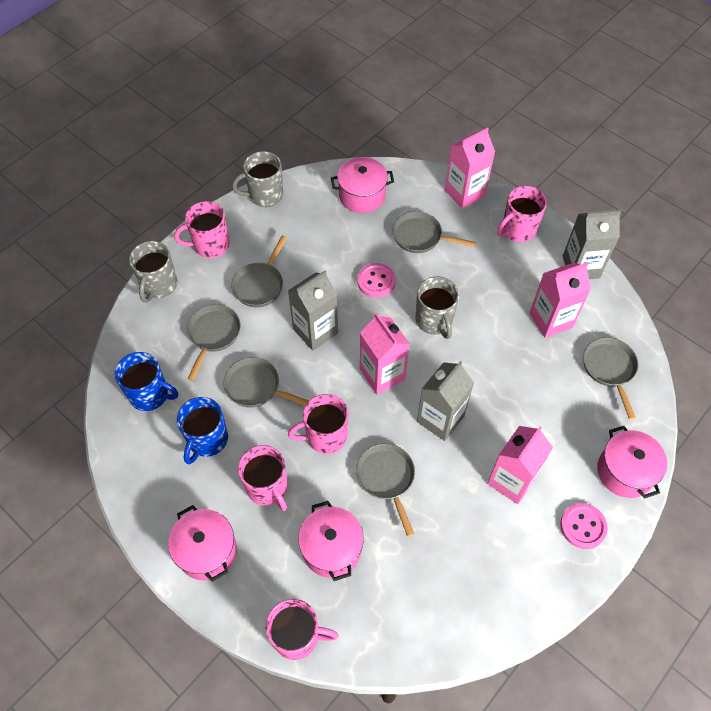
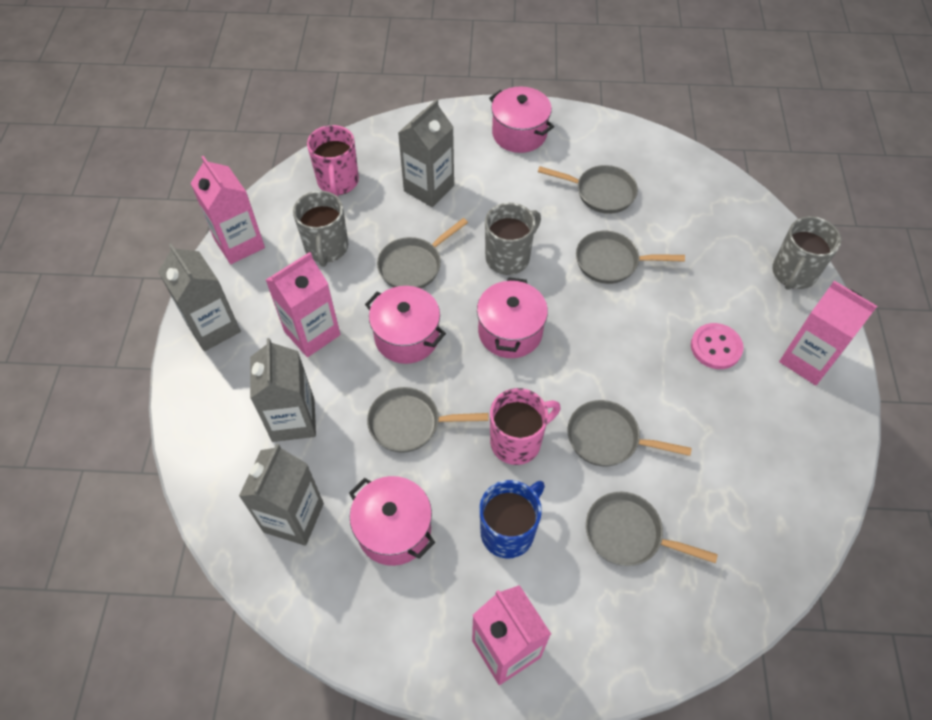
blue mug: 2 -> 1
grey carton: 3 -> 4
pink button: 2 -> 1
pink mug: 5 -> 2

